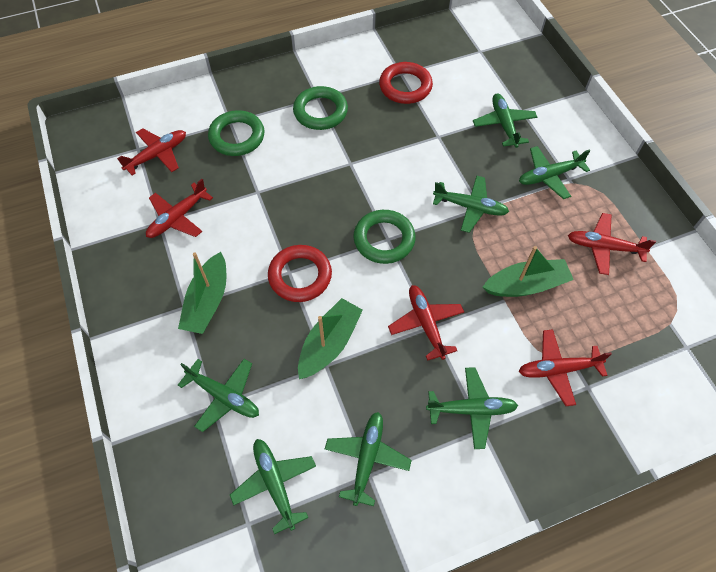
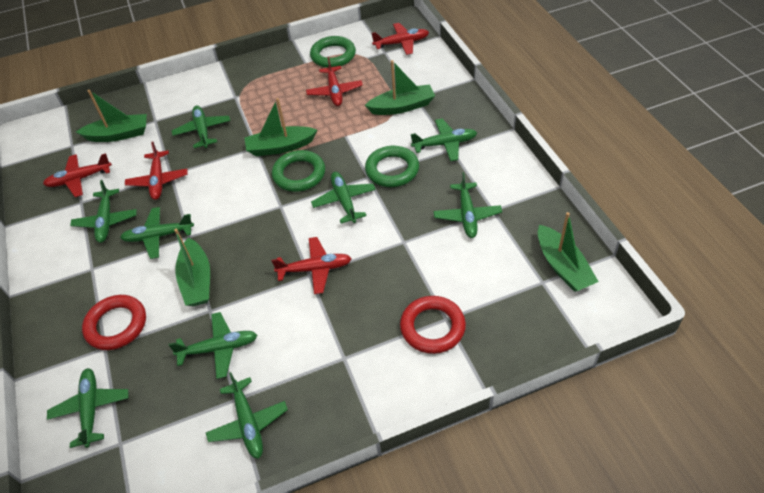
green boat: 3 -> 5
green plane: 7 -> 9

